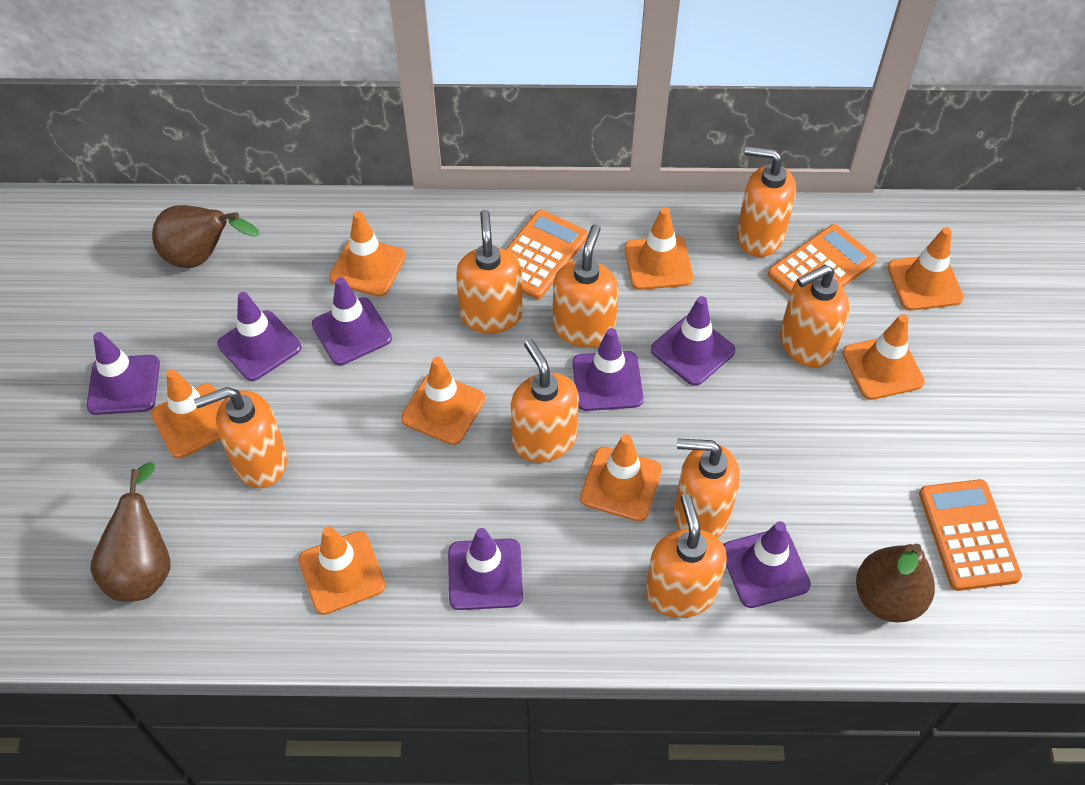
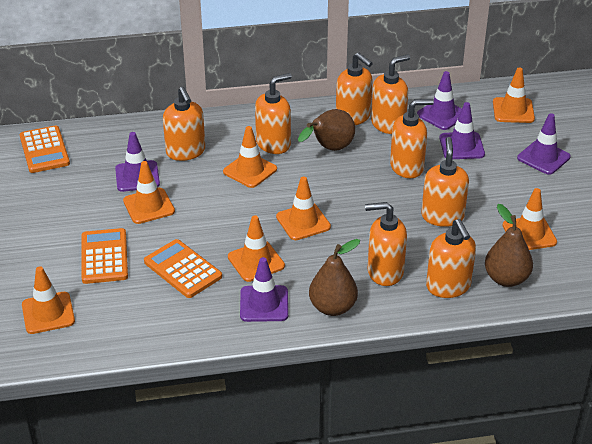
orange traffic cone: 8 -> 7
purple traffic cone: 7 -> 5

